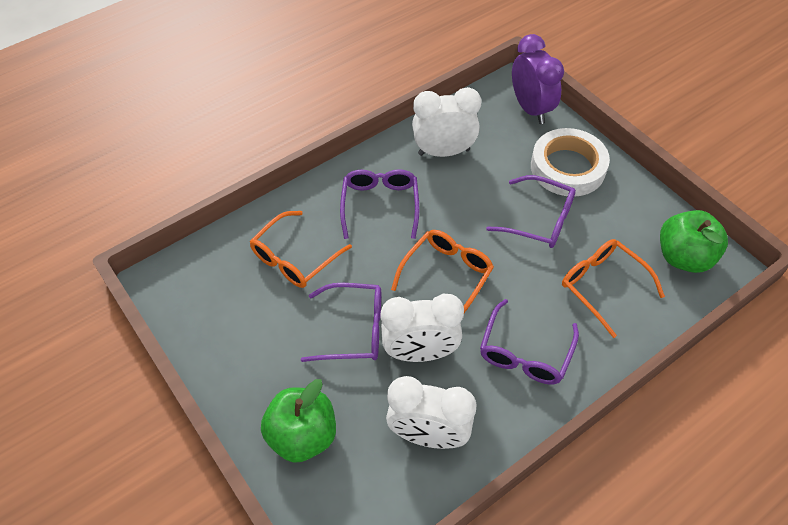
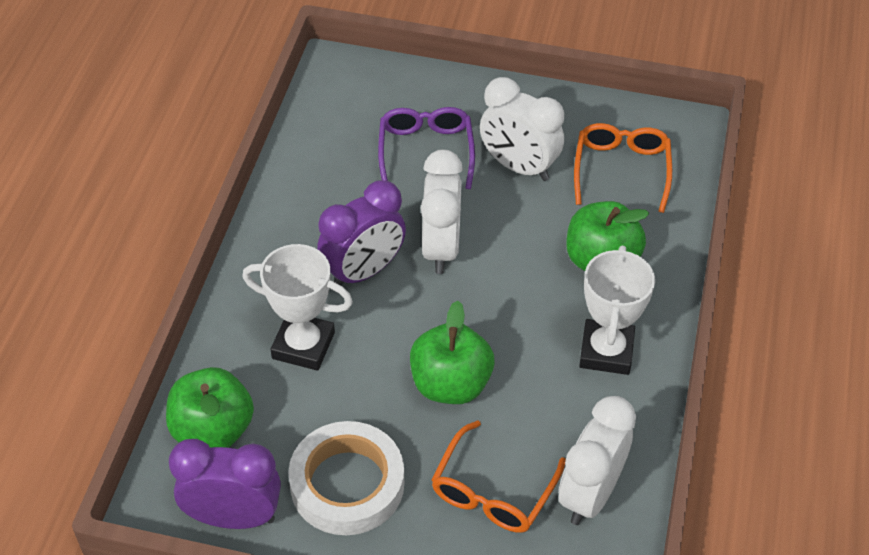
green apple: 2 -> 3
orange glasses: 3 -> 2
purple clock: 1 -> 2
purple glasses: 4 -> 1
white trophy: 0 -> 2

